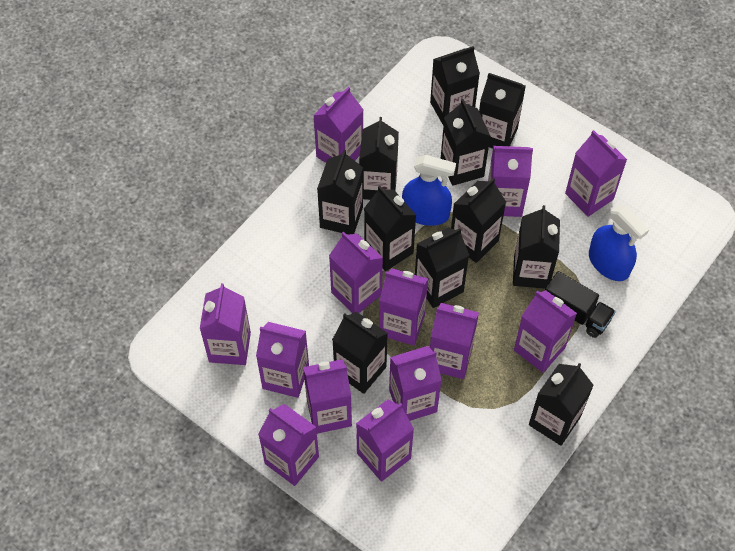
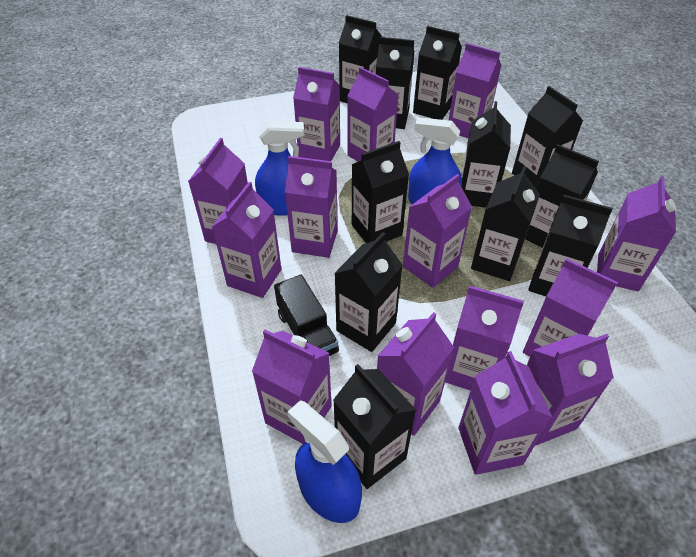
blue spray bottle: 2 -> 3
purple carton: 13 -> 14

